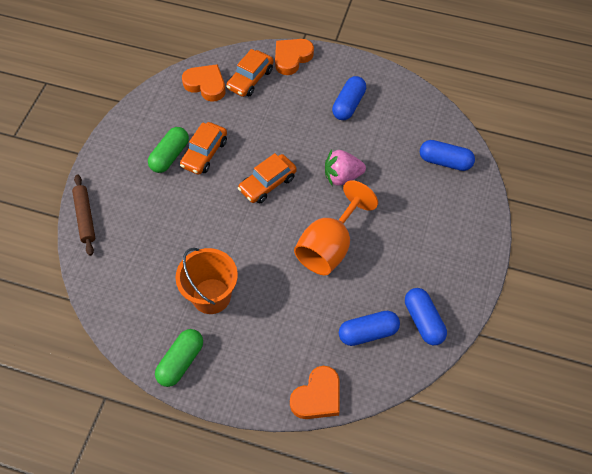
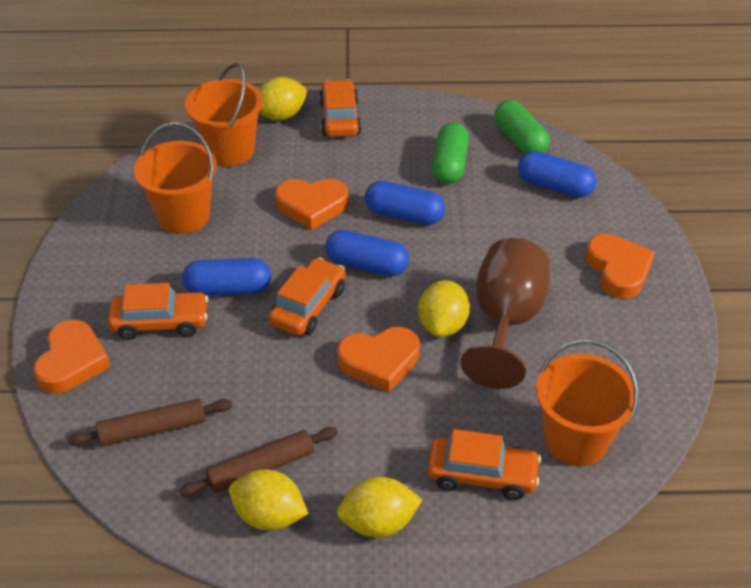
brown goblet: 0 -> 1
brown rolling pin: 1 -> 2
orange bucket: 1 -> 3
orange car: 3 -> 4
orange goblet: 1 -> 0
orange heart: 3 -> 4
pink strawberry: 1 -> 0
yellow lemon: 0 -> 4

